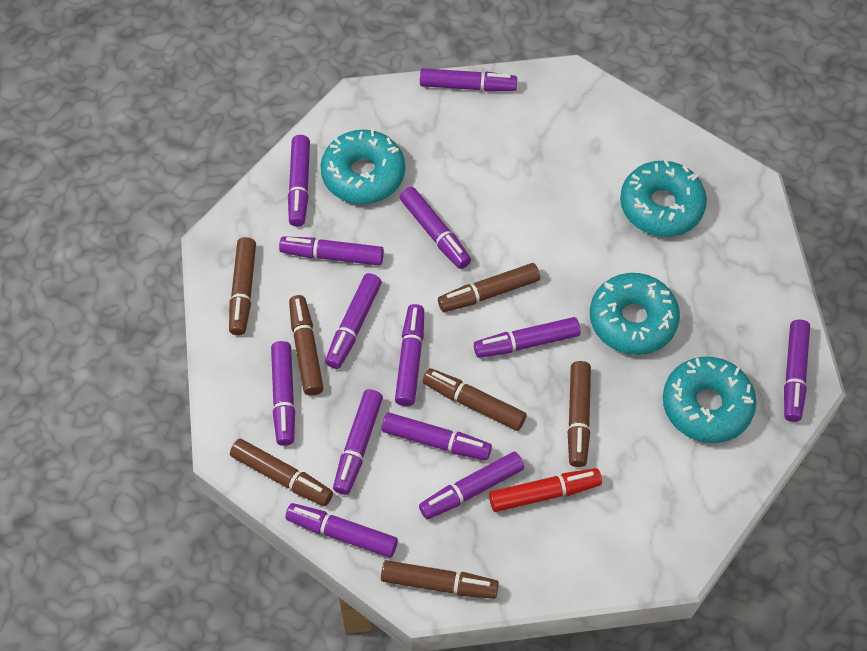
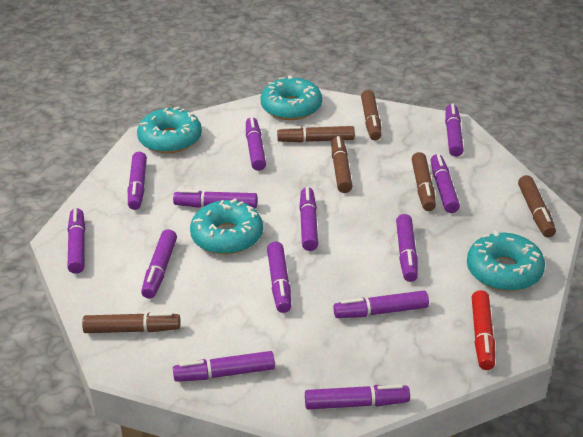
brown marker: 7 -> 6

